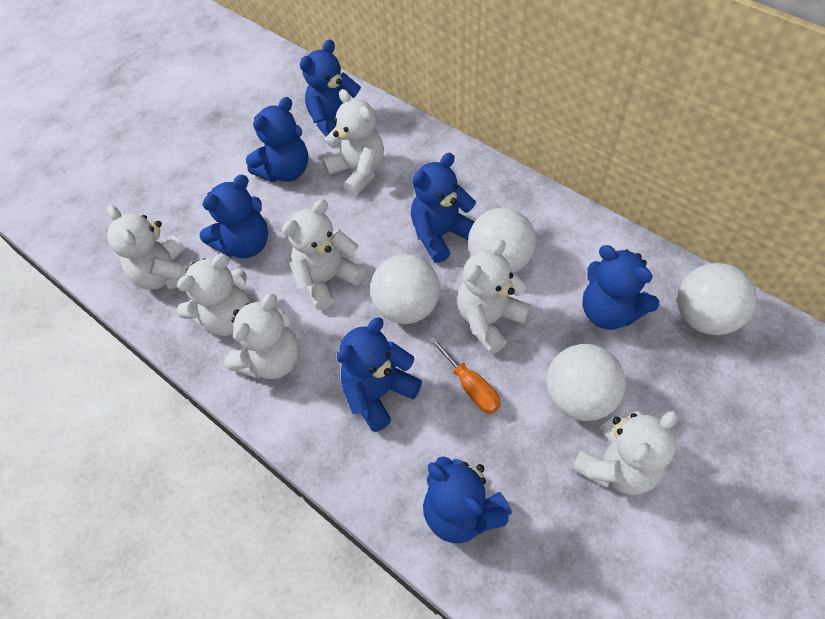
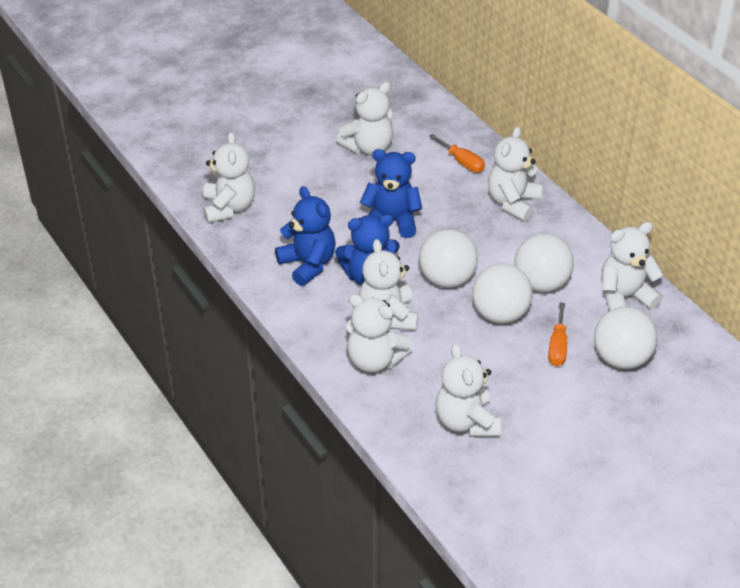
blue teddy bear: 7 -> 3
orange screwdriver: 1 -> 2

